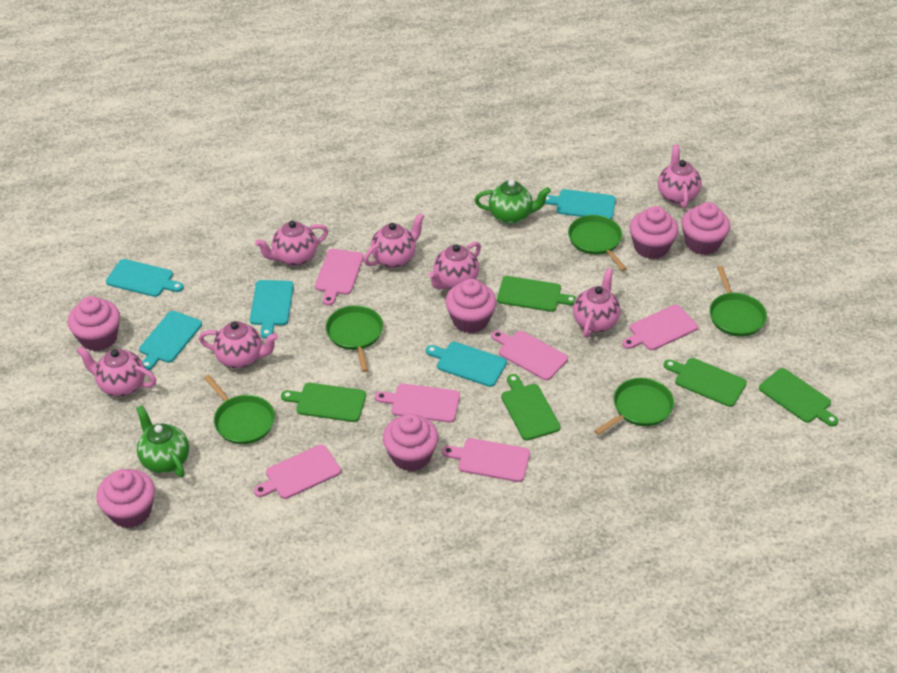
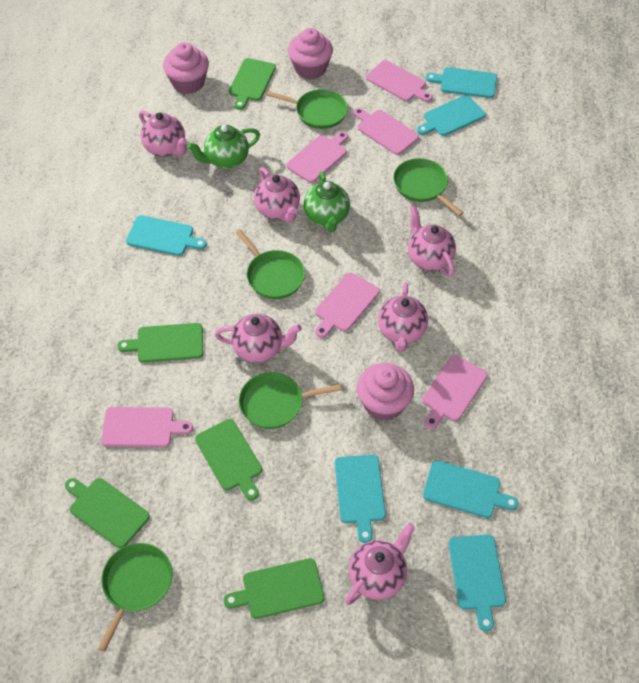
pink cupcake: 6 -> 3
pink teapot: 7 -> 6
turquoise cutting board: 5 -> 6

